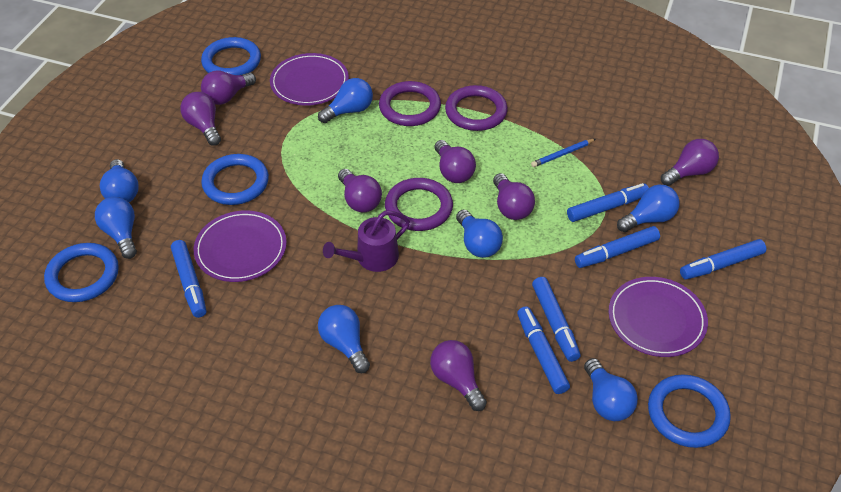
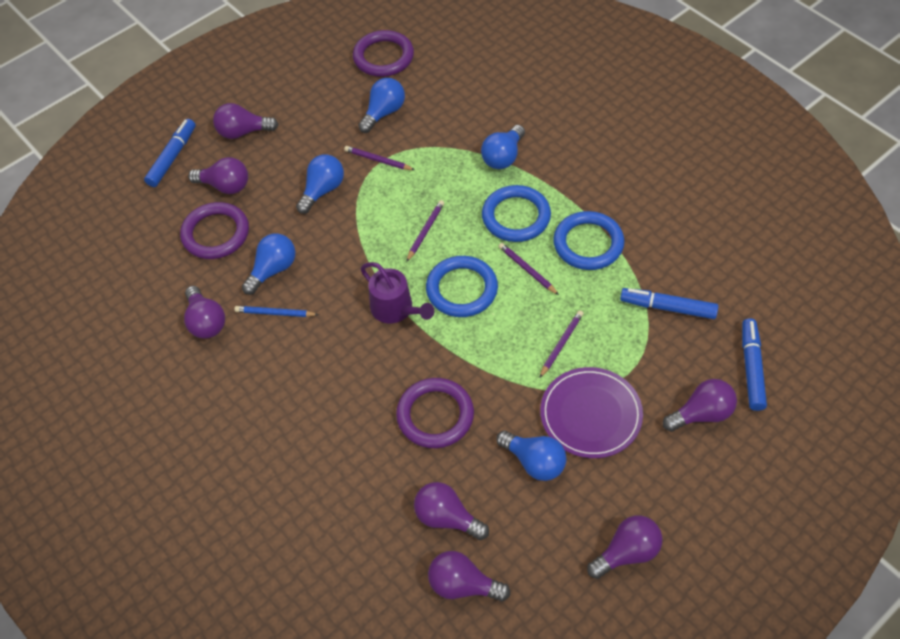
blue light bulb: 7 -> 5
blue marker: 6 -> 3
blue ring: 4 -> 3
purple pencil: 0 -> 4
purple plate: 3 -> 1

